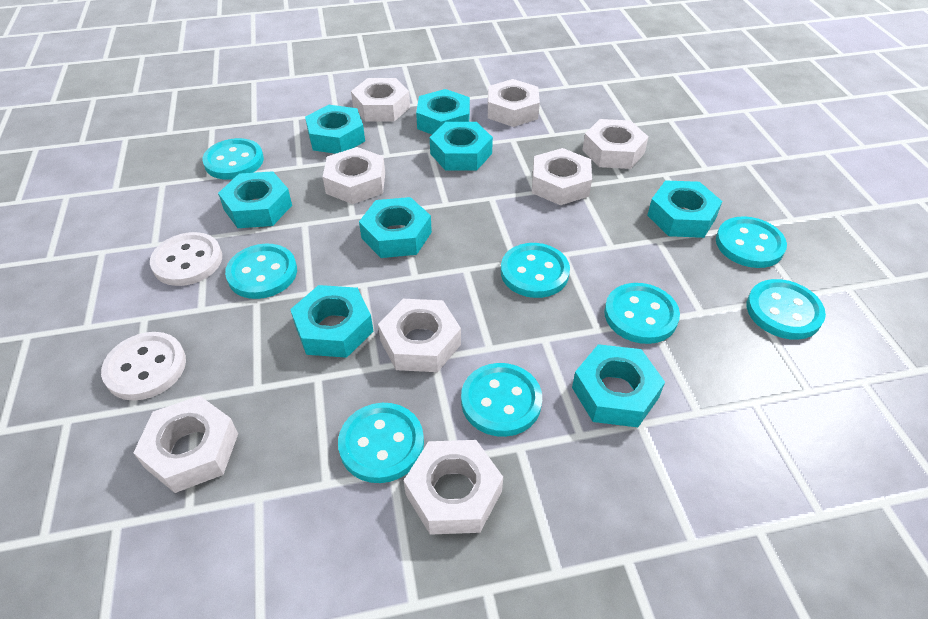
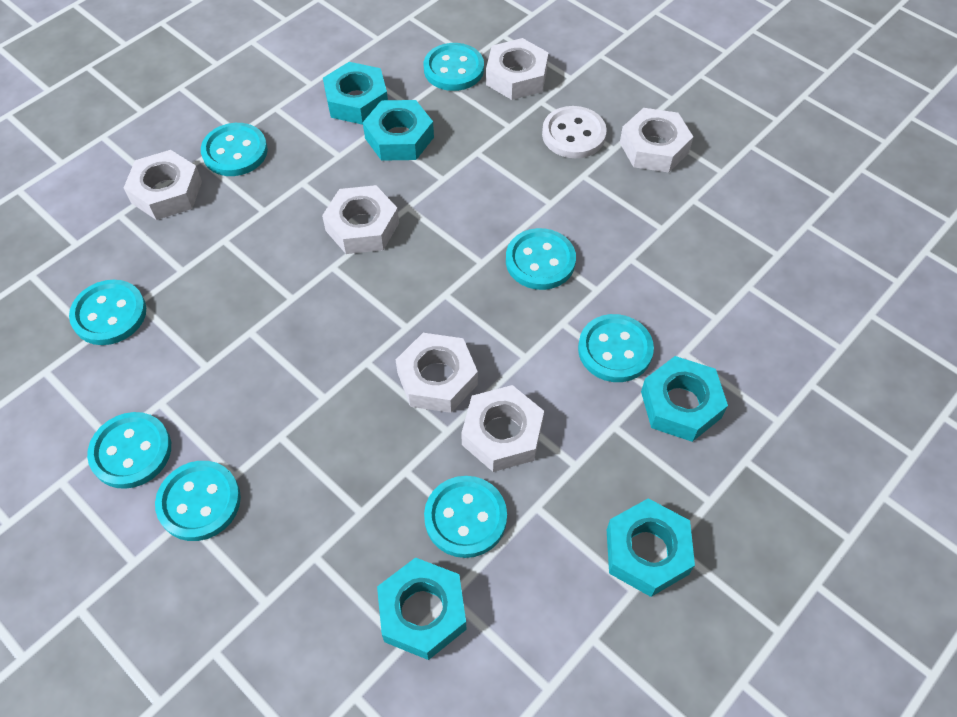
turquoise nut: 8 -> 5
white button: 2 -> 1
white nut: 8 -> 6

